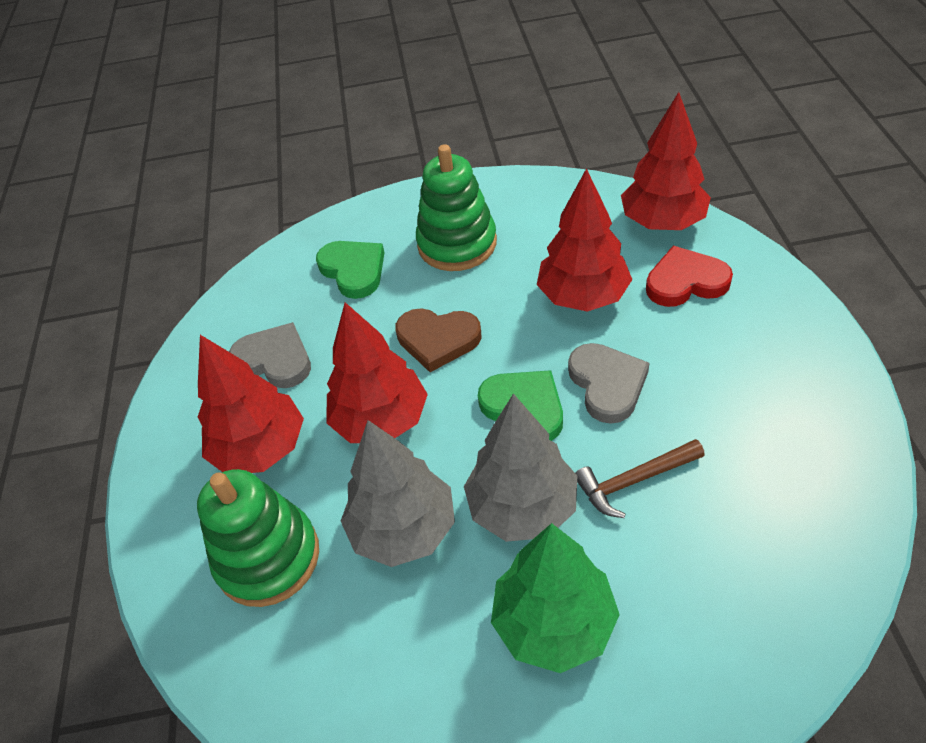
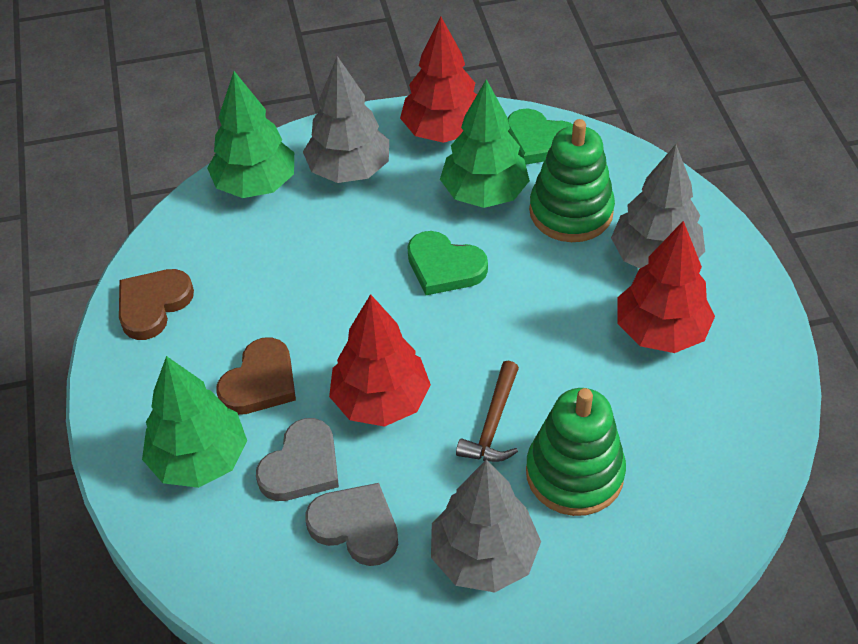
brown heart: 1 -> 2
green tree: 1 -> 3
grey tree: 2 -> 3
red heart: 1 -> 0
red tree: 4 -> 3

